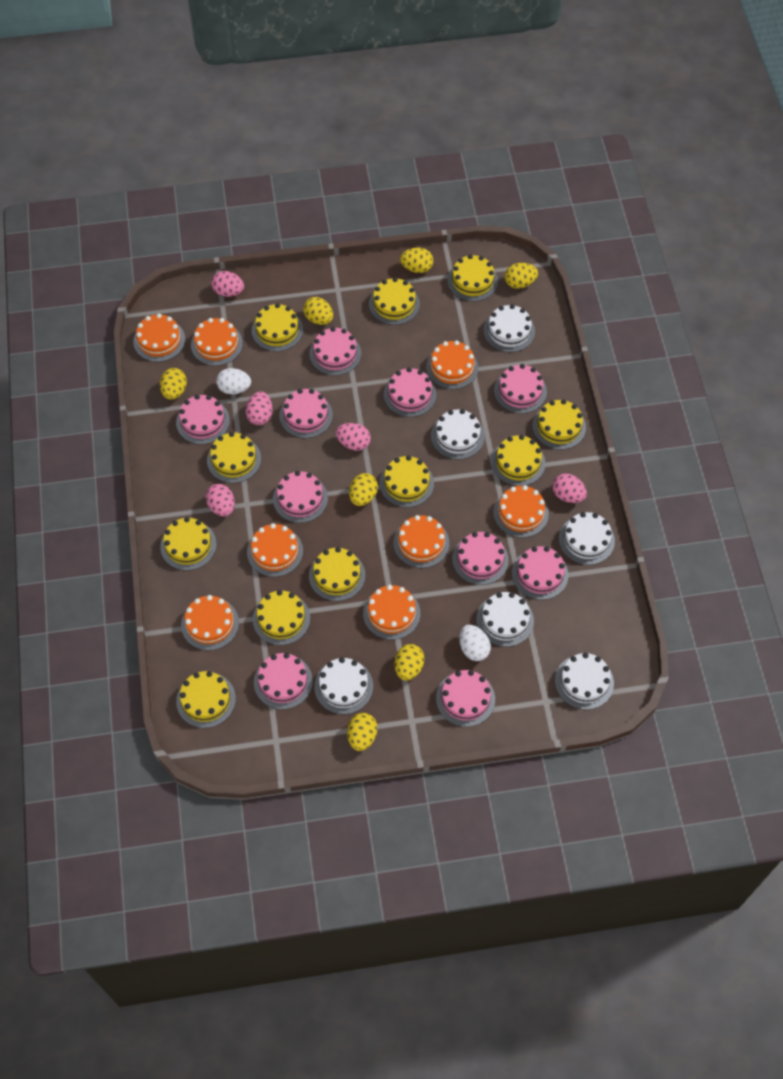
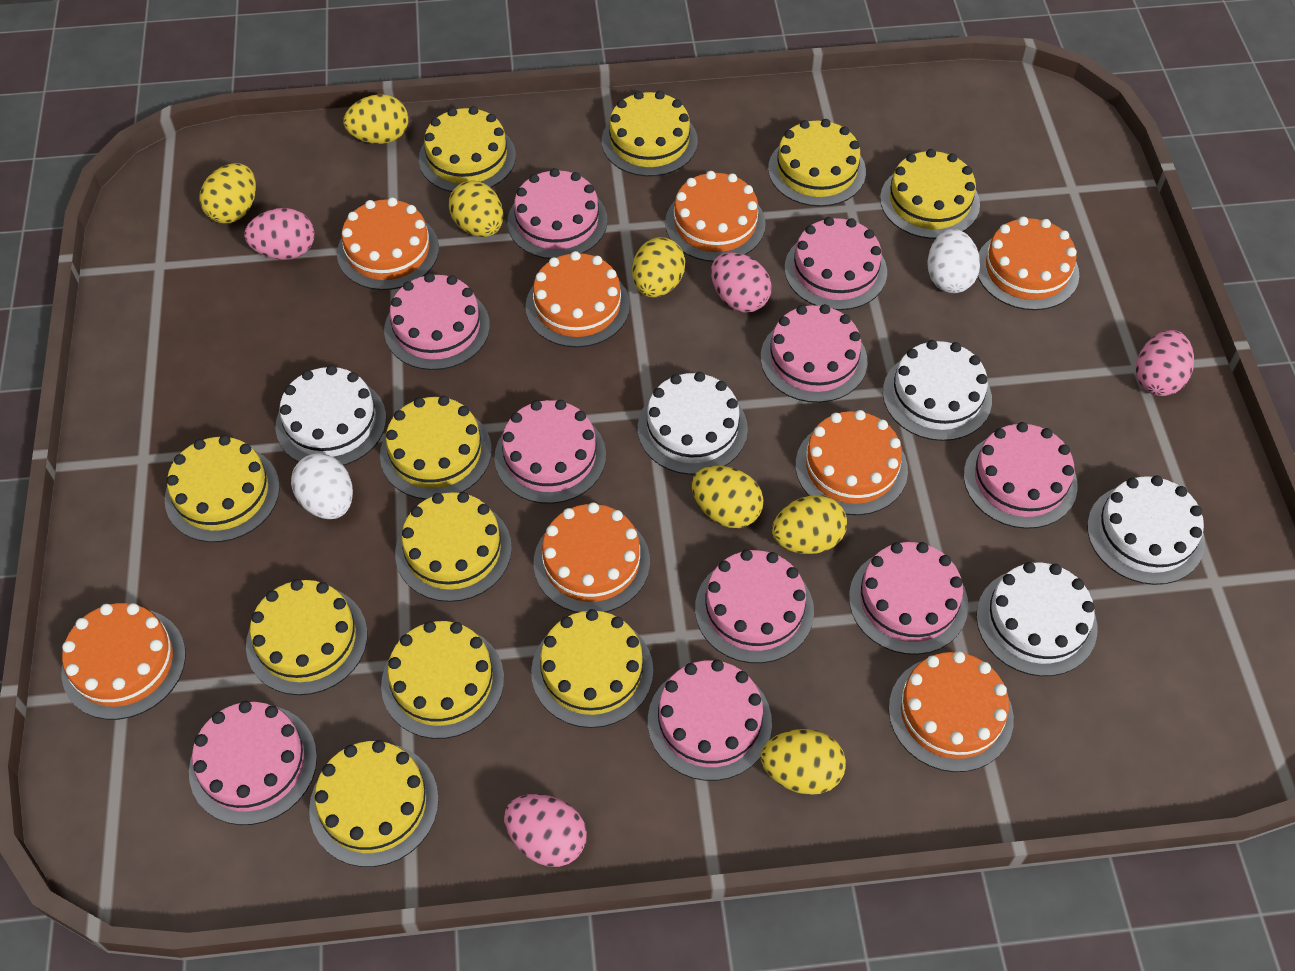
pink egg: 5 -> 4
white cake: 6 -> 5

